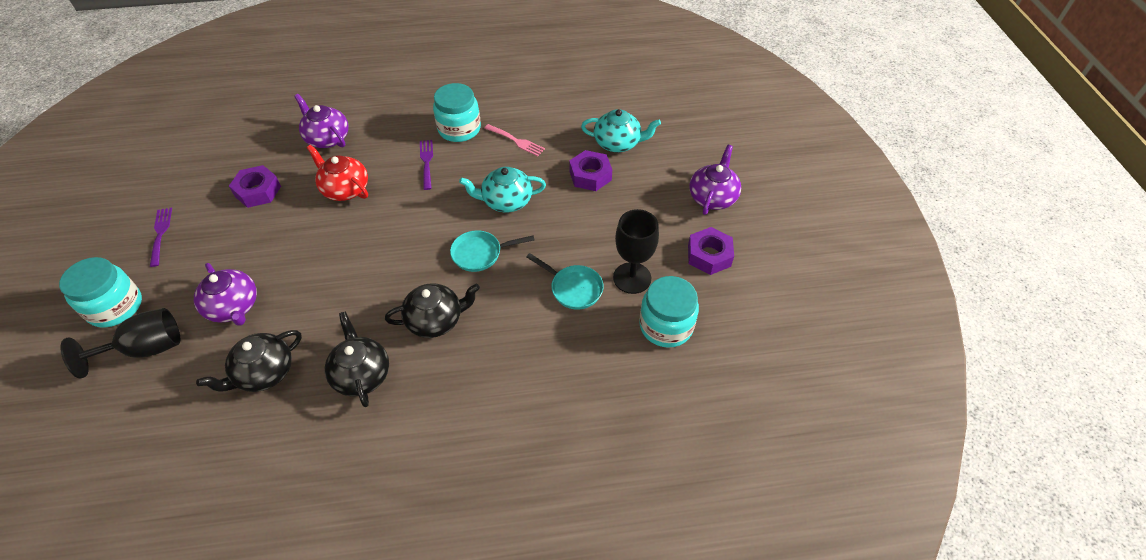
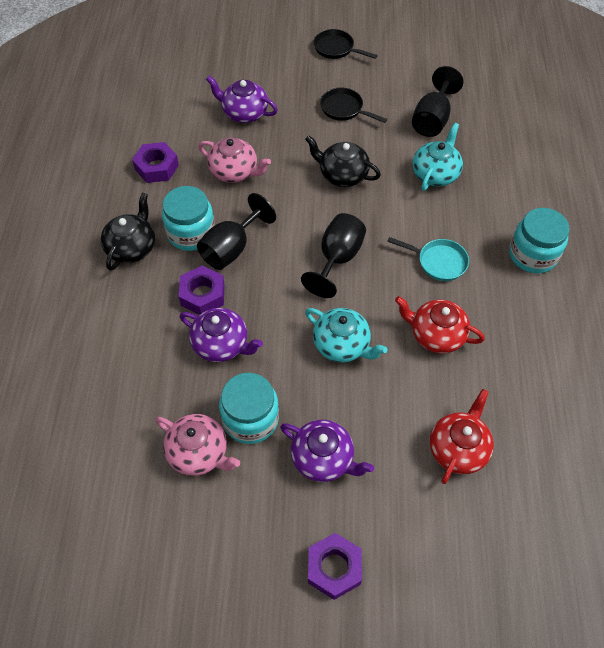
black goblet: 2 -> 3
black pan: 0 -> 2
black teapot: 3 -> 2
pink fork: 1 -> 0
pink teapot: 0 -> 2
purple fork: 2 -> 0
red teapot: 1 -> 2
turquoise pan: 2 -> 1

